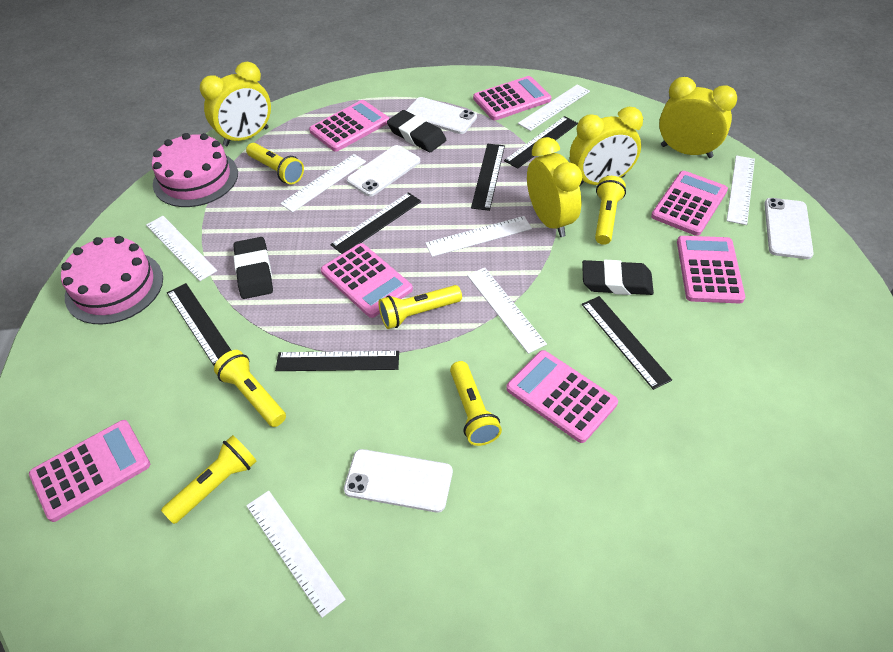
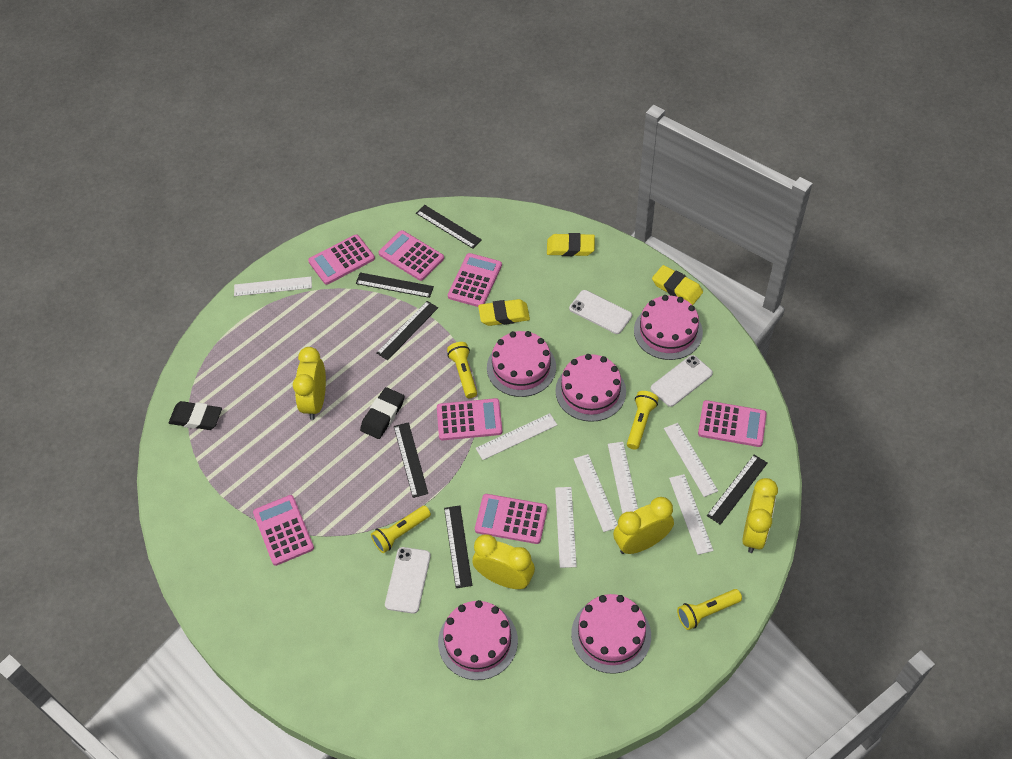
black eraser: 3 -> 2
pink cake: 2 -> 5
white phone: 4 -> 3
yellow eraser: 0 -> 3
yellow flashlight: 6 -> 4

